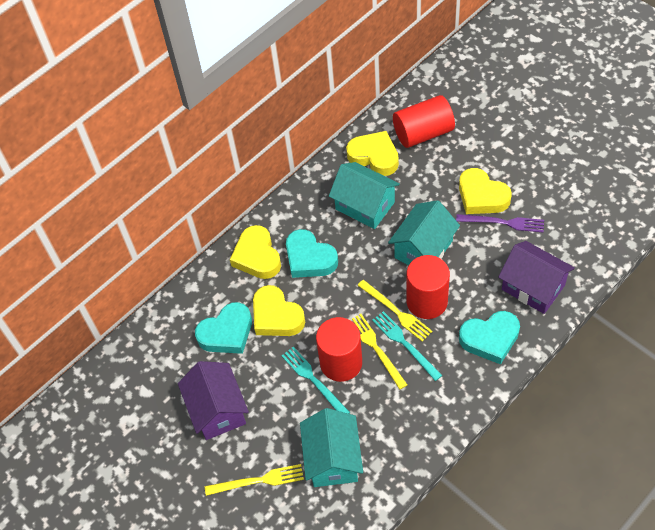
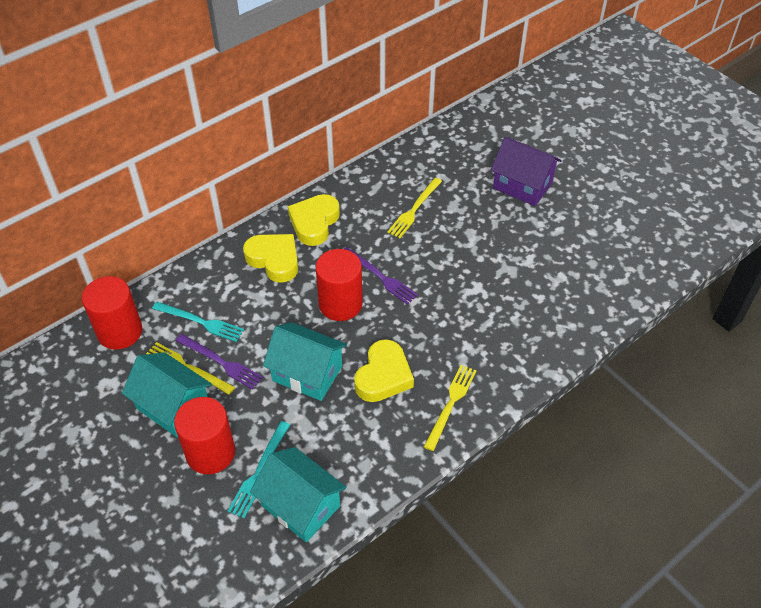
purple fork: 1 -> 2
purple house: 2 -> 1
turquoise heart: 3 -> 0
yellow heart: 4 -> 3

